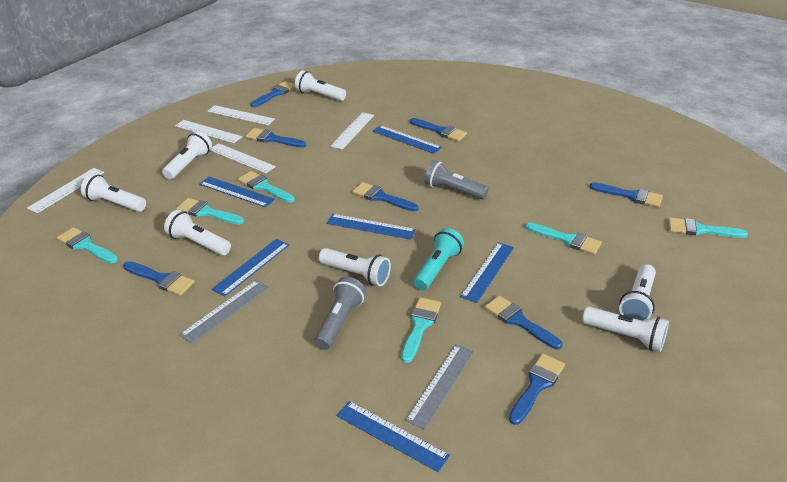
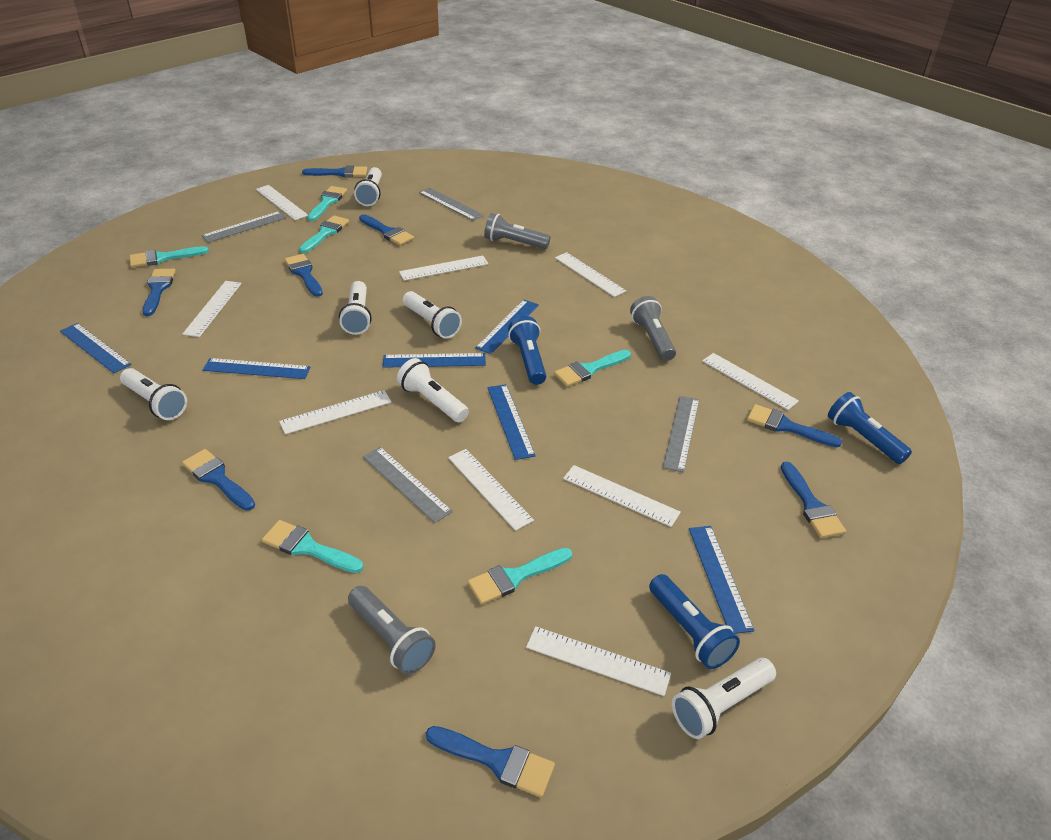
blue flashlight: 0 -> 3
grey flashlight: 2 -> 3
grey ruler: 2 -> 4
turquoise flashlight: 1 -> 0
white flashlight: 7 -> 6
white ruler: 5 -> 9

